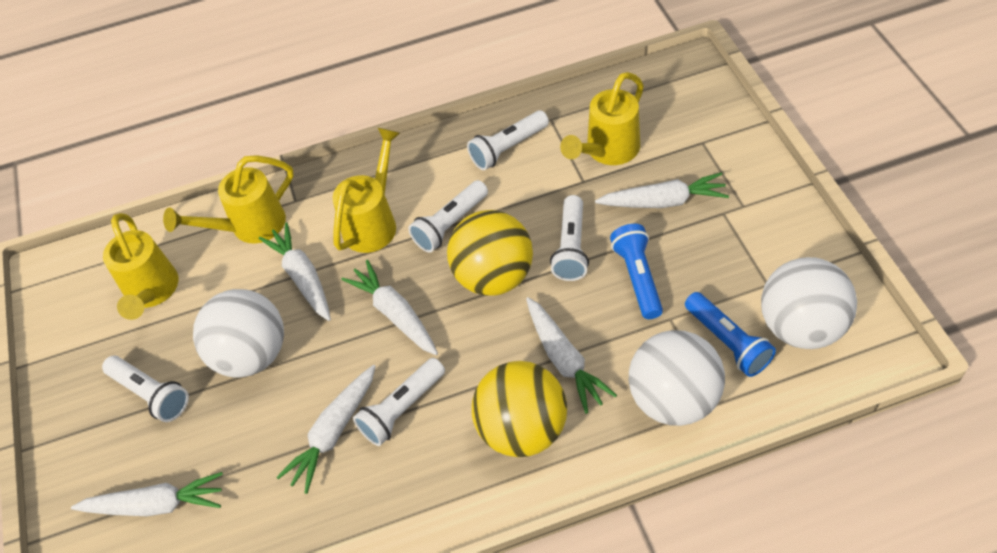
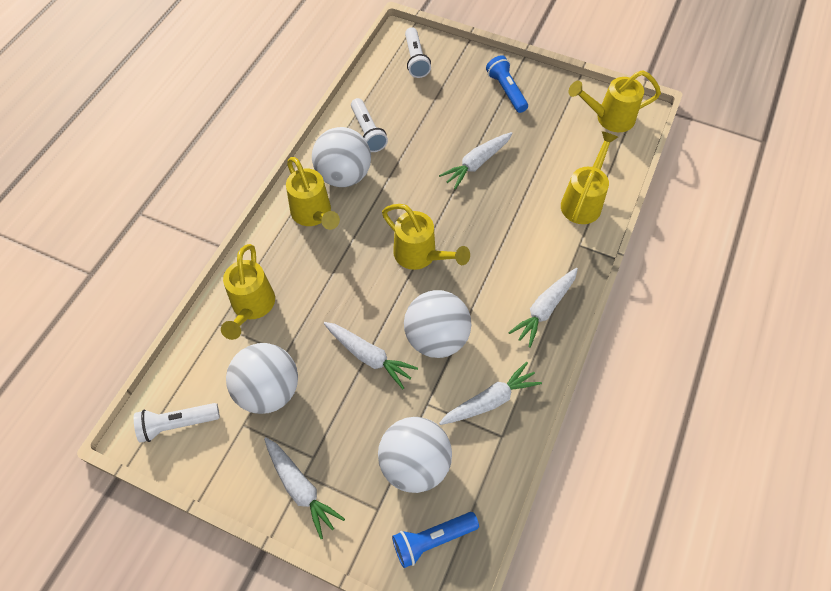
white ball: 3 -> 4
white carrot: 6 -> 5
white flashlight: 5 -> 3
yellow ball: 2 -> 0
yellow watering can: 4 -> 5

